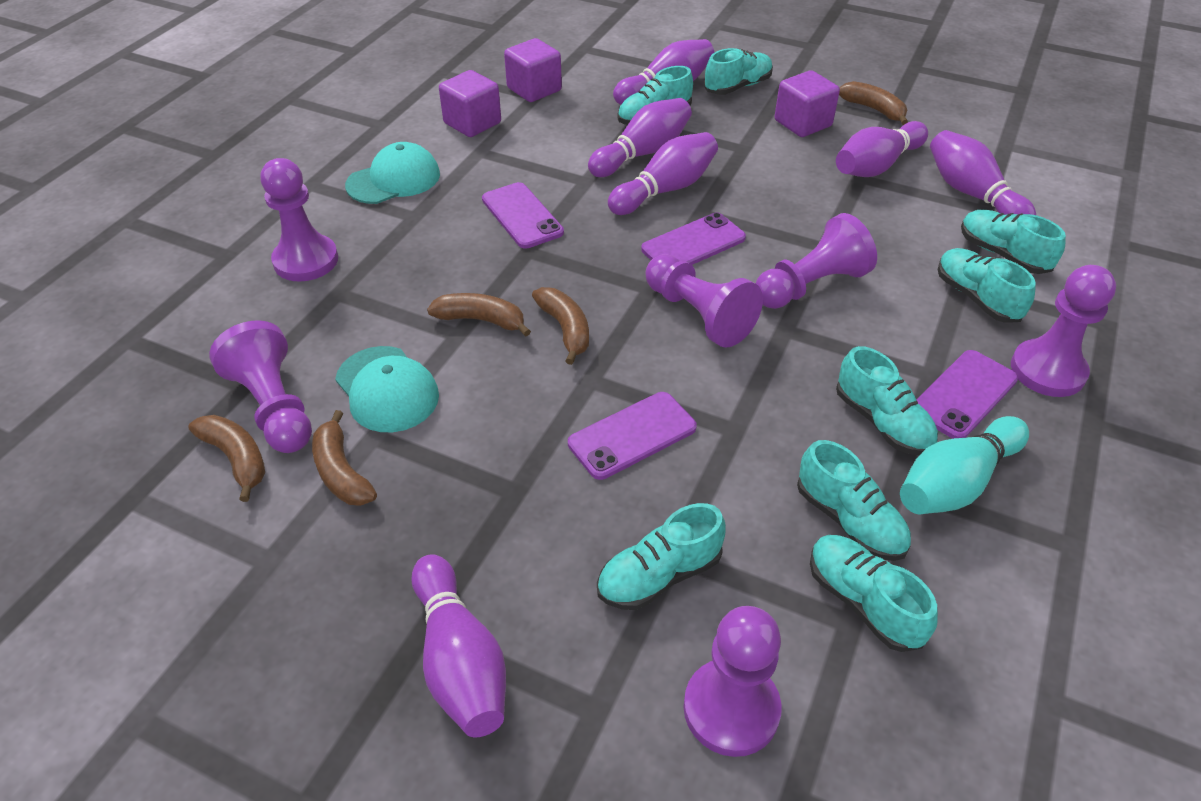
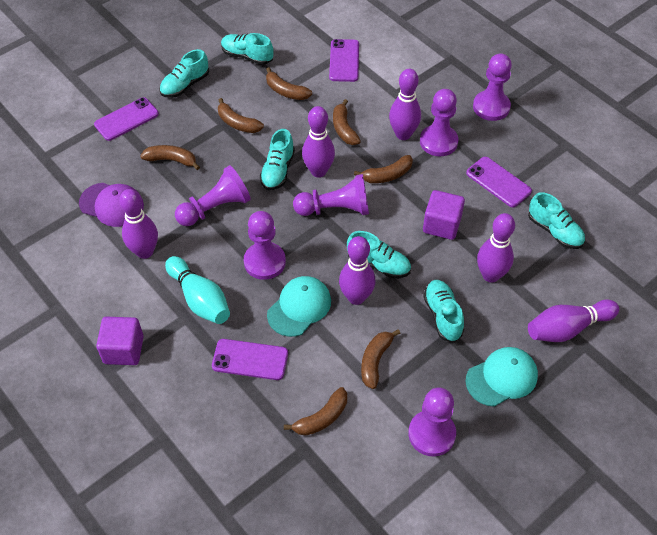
brown banana: 5 -> 7
purple cap: 0 -> 1
purple cube: 3 -> 2
turquoise shoe: 8 -> 6

